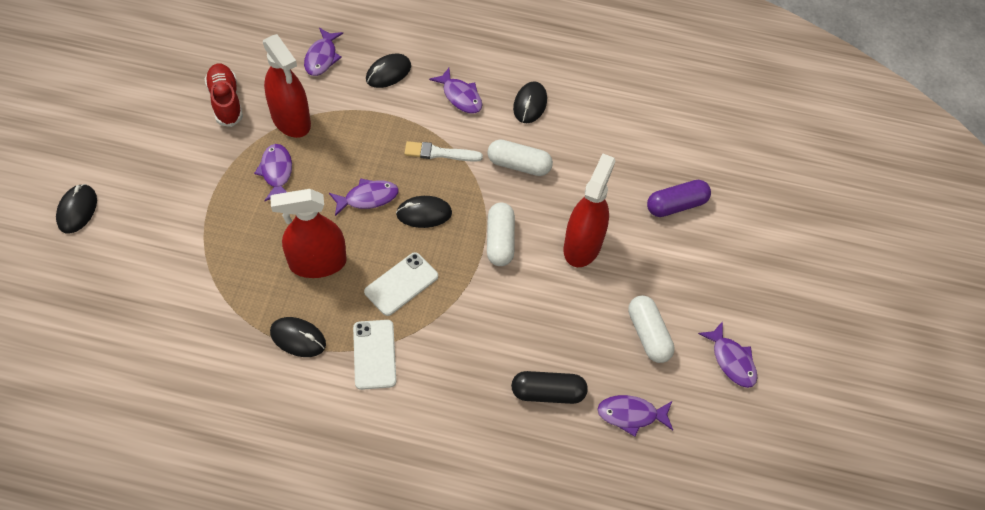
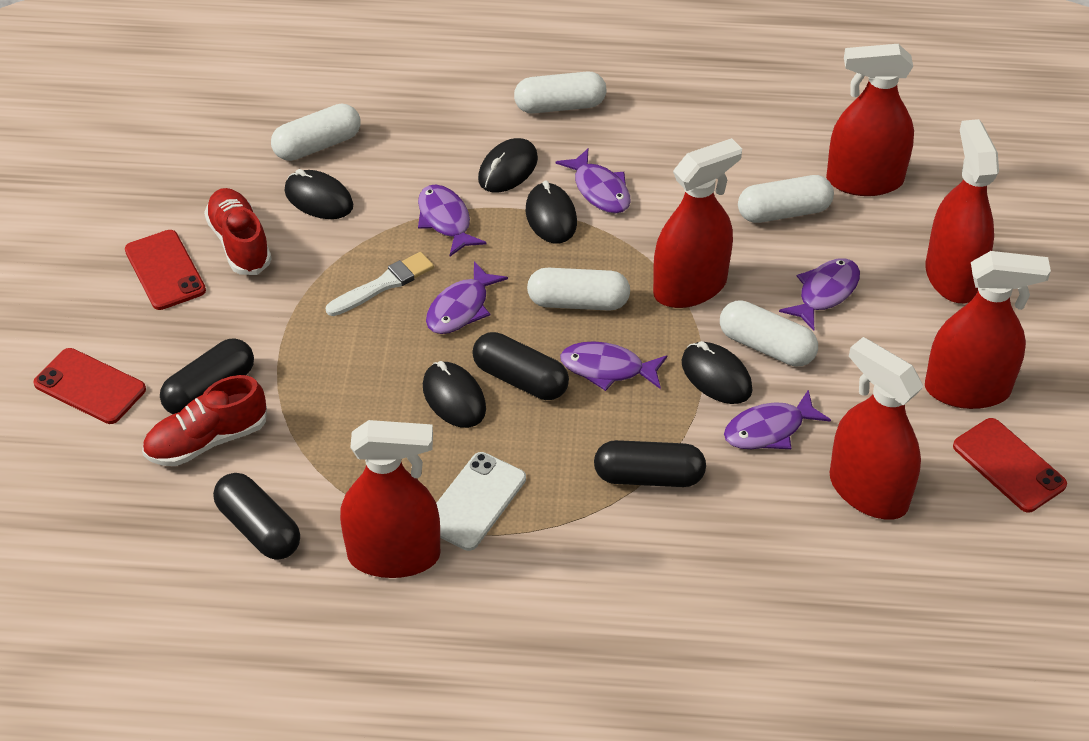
black capsule: 1 -> 4
purple capsule: 1 -> 0
red phone: 0 -> 3
red shoe: 1 -> 2
red spray bottle: 3 -> 6
white capsule: 3 -> 5
white phone: 2 -> 1

